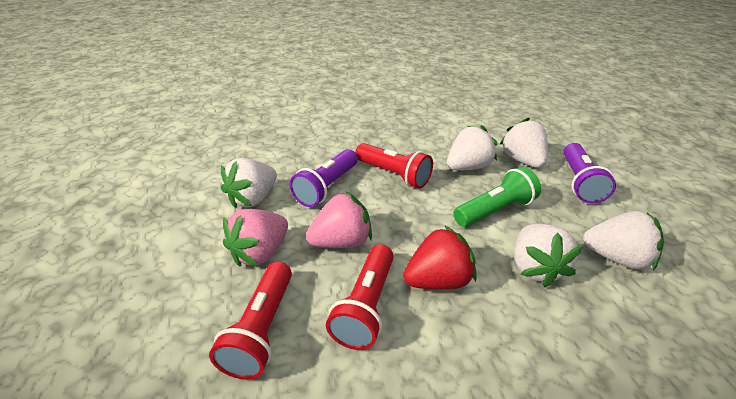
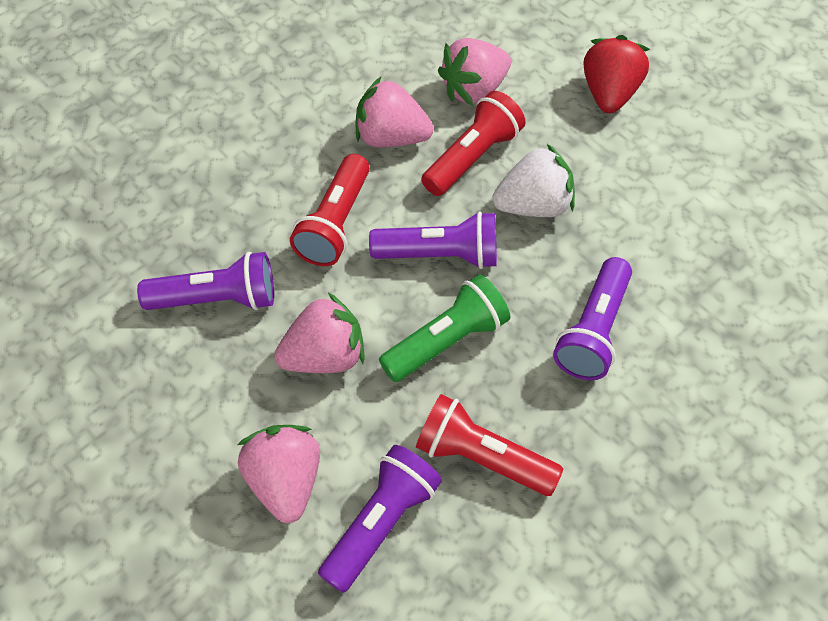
pink strawberry: 2 -> 4
purple flashlight: 2 -> 4
white strawberry: 5 -> 1

